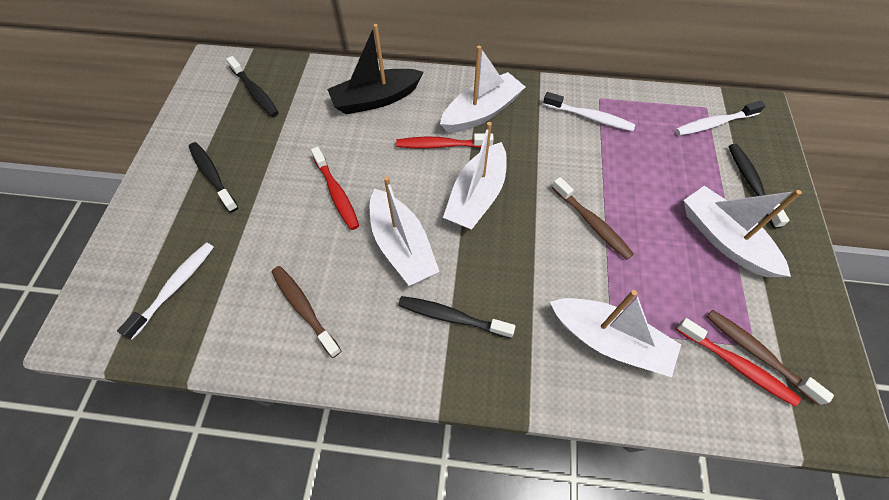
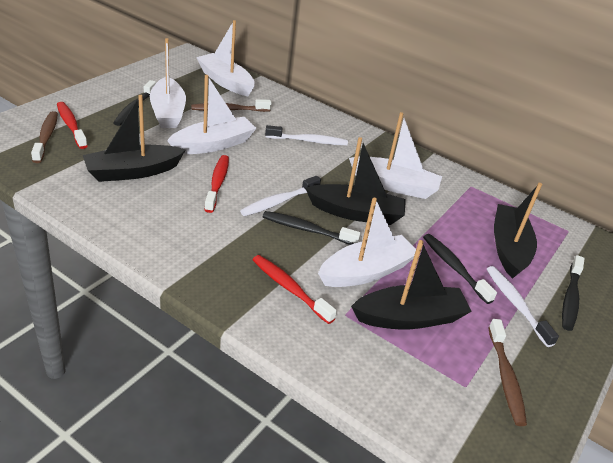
black boat: 1 -> 4

